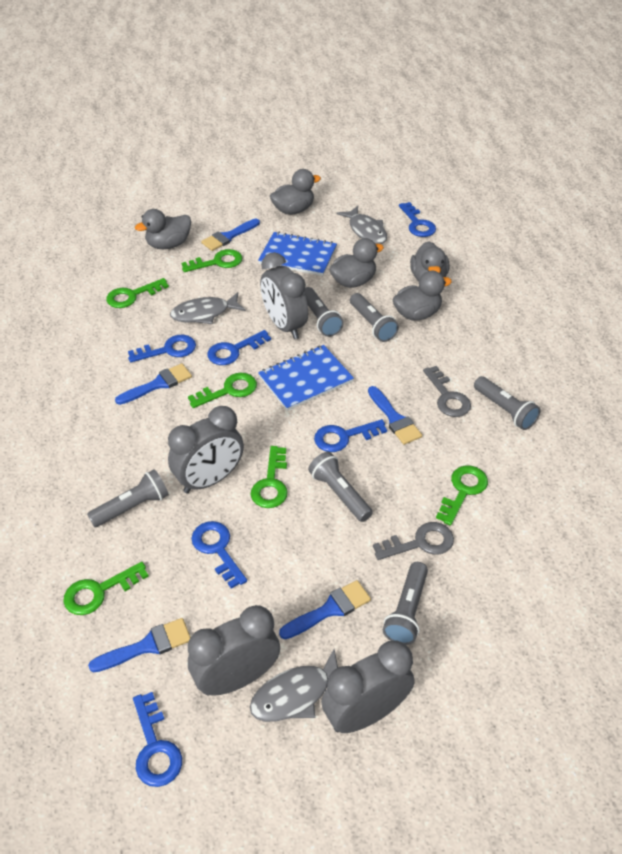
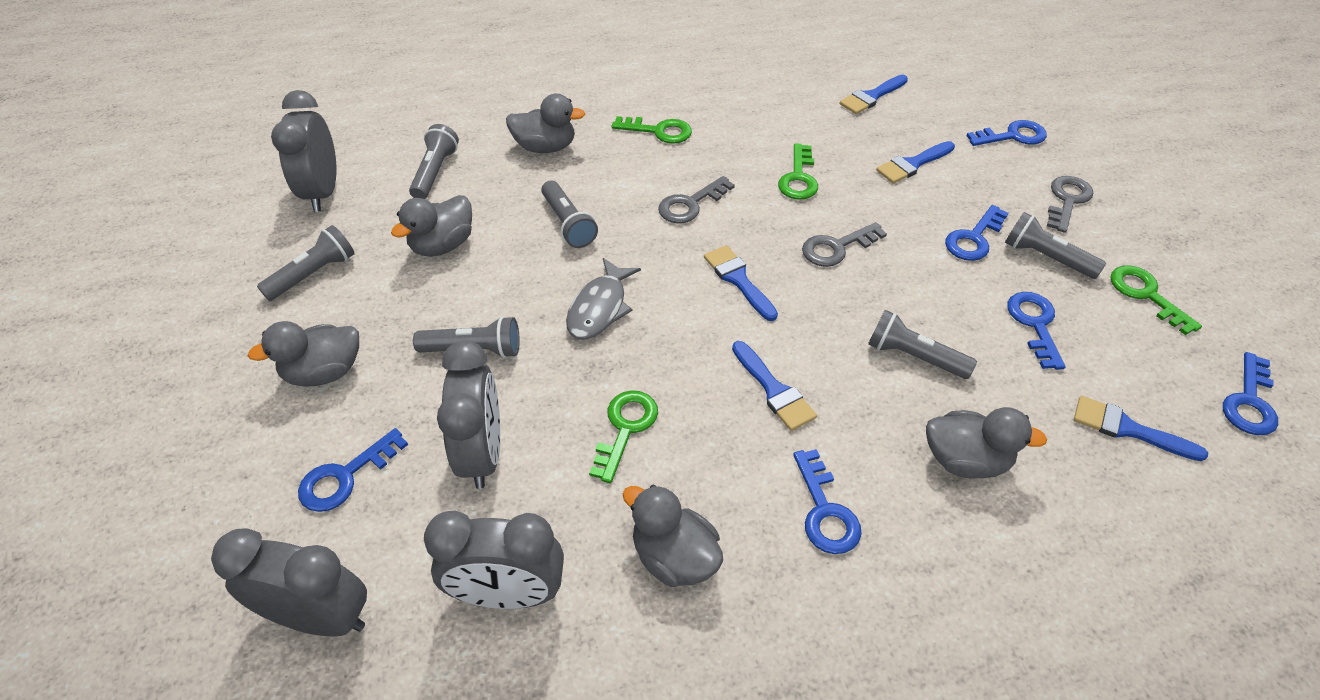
blue notebook: 2 -> 0
green key: 6 -> 4
grey fish: 3 -> 1
grey key: 2 -> 3

